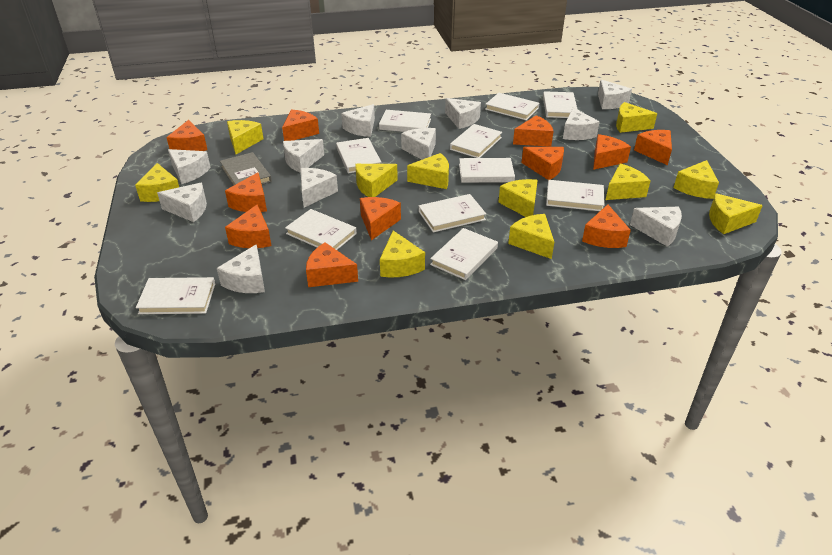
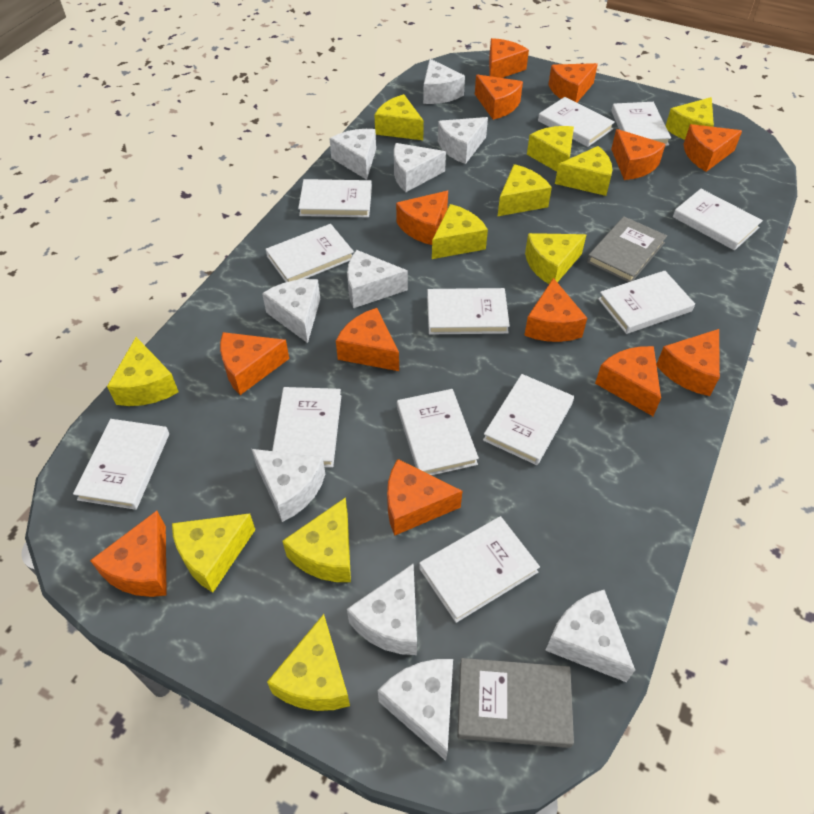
grey book: 1 -> 2
orange cheese: 11 -> 13
white book: 11 -> 12
white cheese: 11 -> 10

